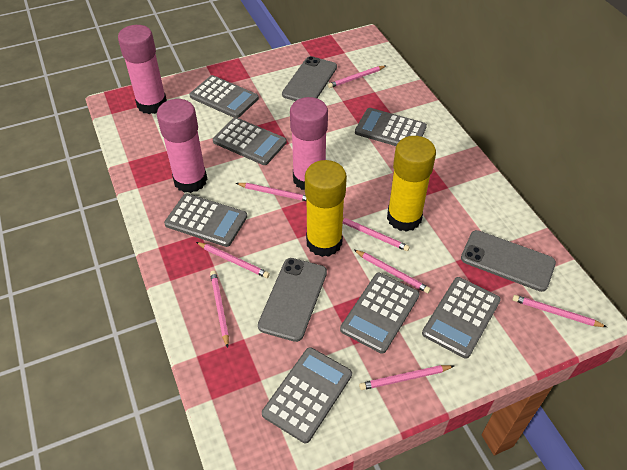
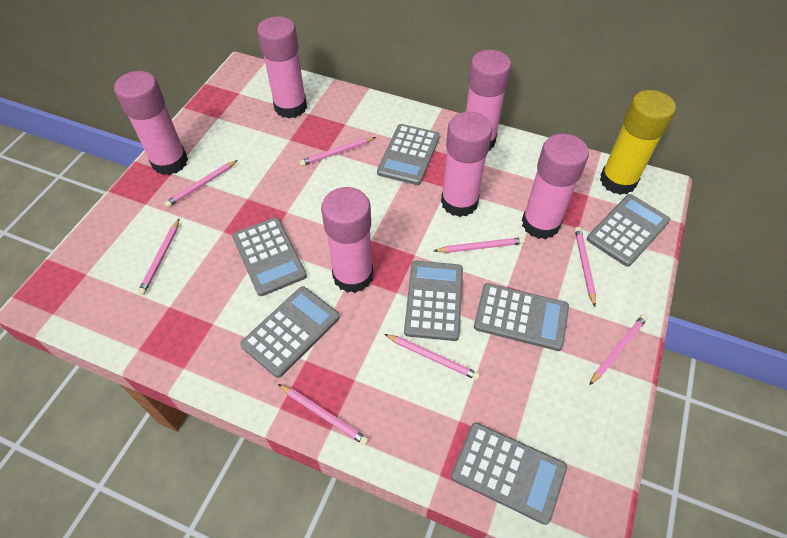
grey phone: 3 -> 0
pink glue stick: 3 -> 6
yellow glue stick: 2 -> 1

